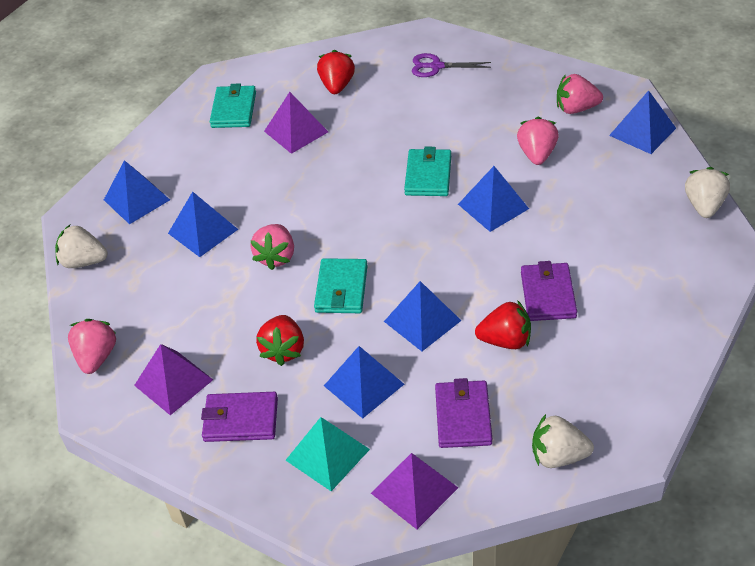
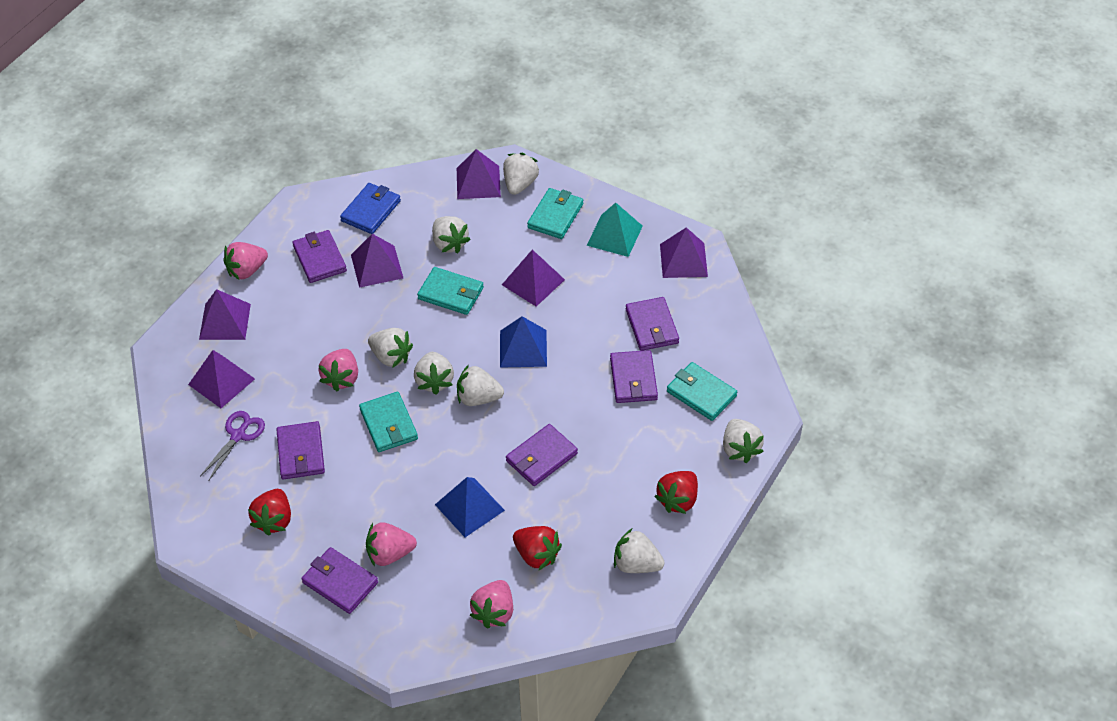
blue pyramid: 6 -> 2
blue wallet: 0 -> 1
purple pyramid: 3 -> 6
purple wallet: 3 -> 6
turquoise wallet: 3 -> 4
white strawberry: 3 -> 7

